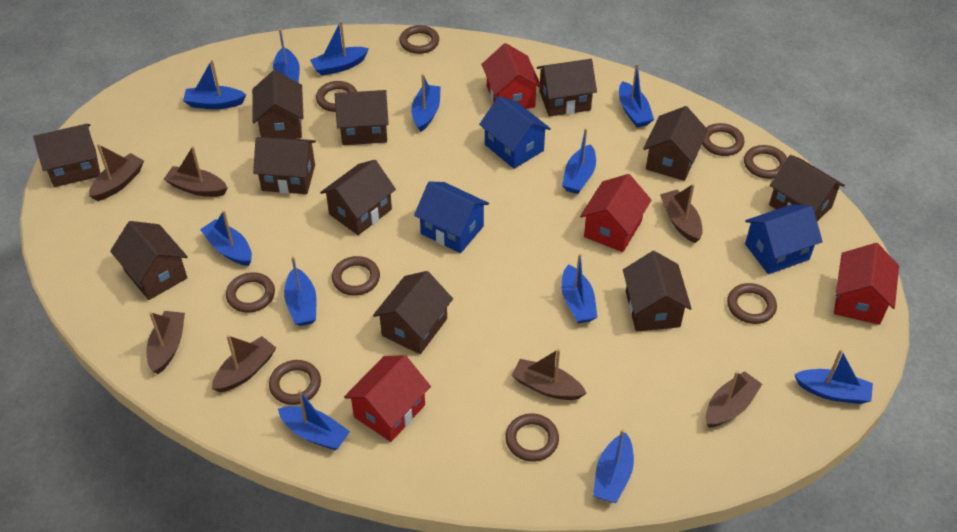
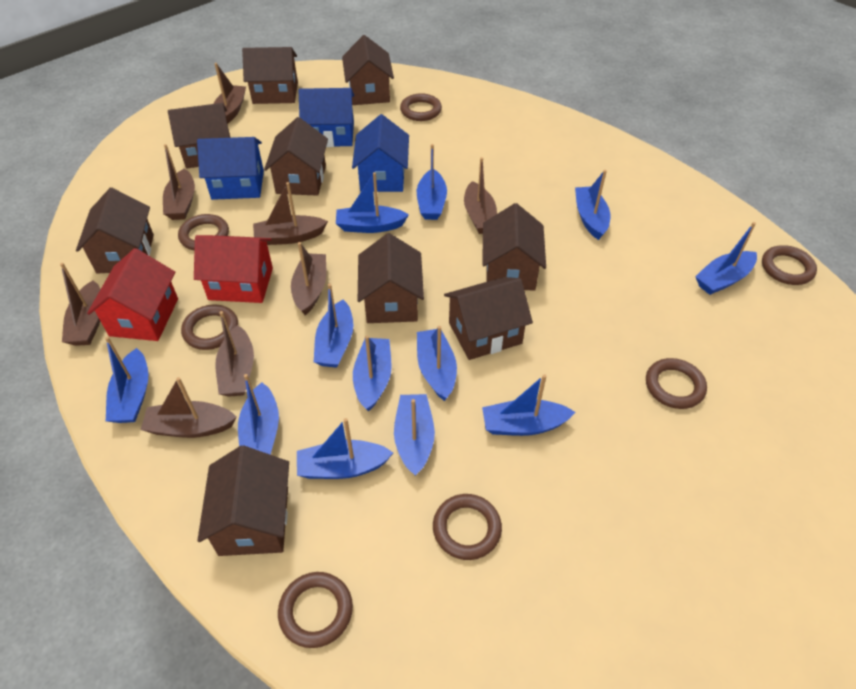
brown boat: 7 -> 8
brown house: 11 -> 9
brown ring: 9 -> 7
red house: 4 -> 2

